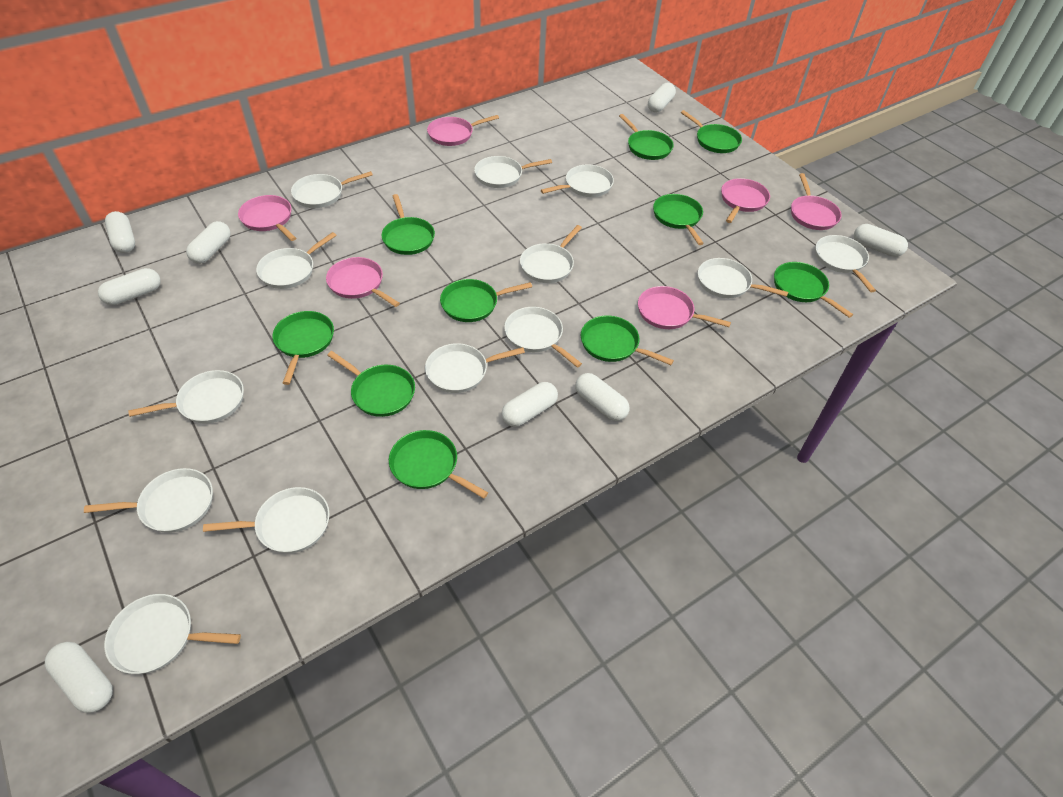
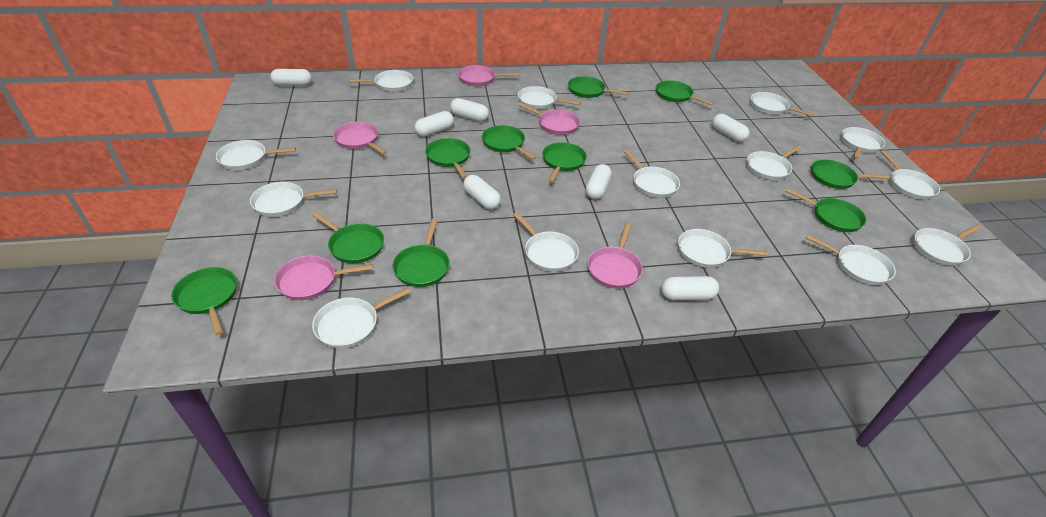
pink pan: 6 -> 5
white capsule: 8 -> 7
white pan: 13 -> 14

